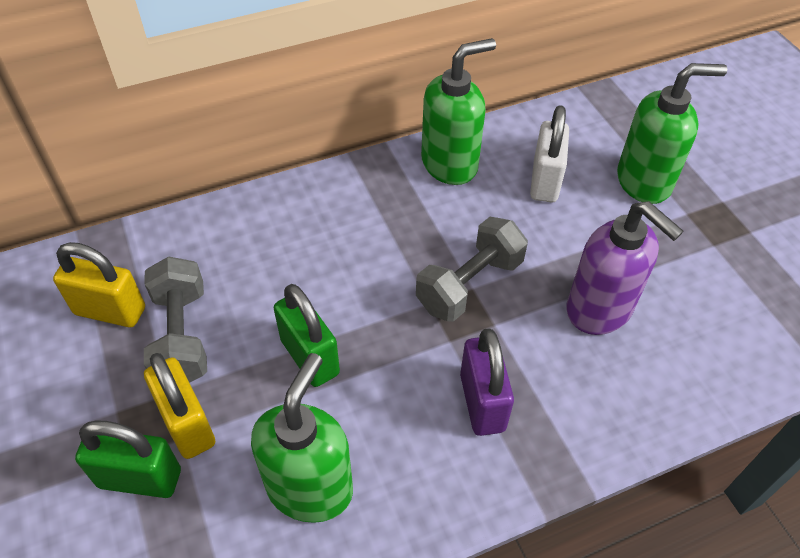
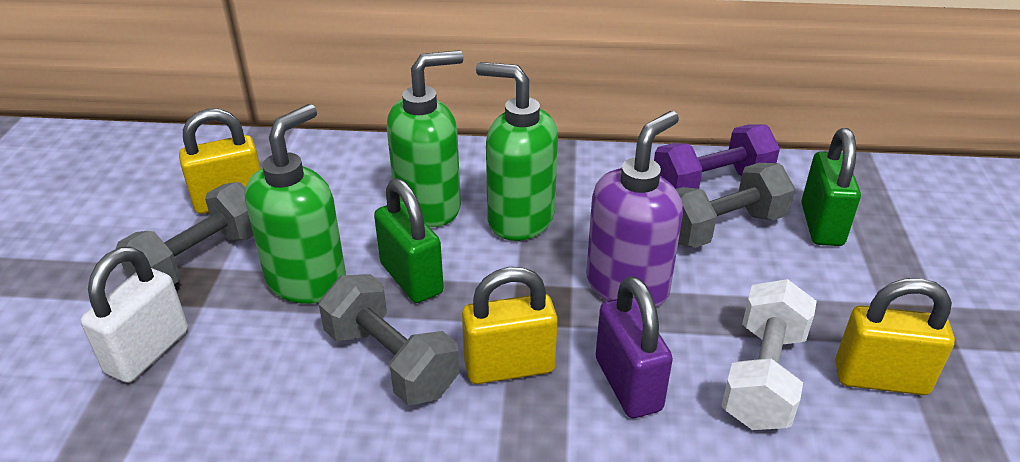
grey dumbbell: 2 -> 3
purple dumbbell: 0 -> 1
white dumbbell: 0 -> 1
yellow padlock: 2 -> 3

